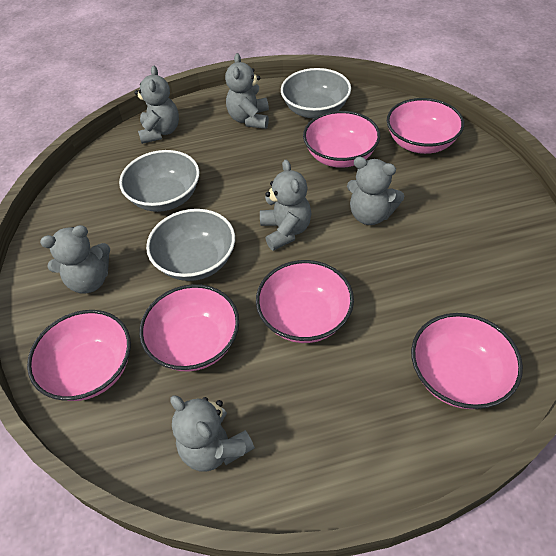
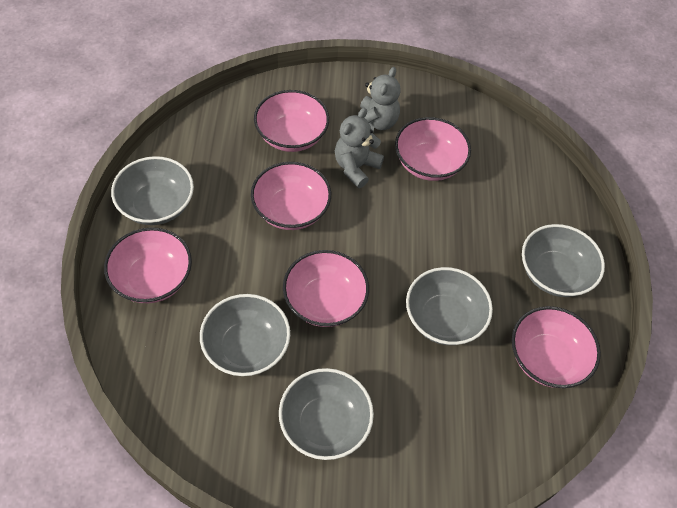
grey bowl: 3 -> 5
grey teddy bear: 6 -> 2

